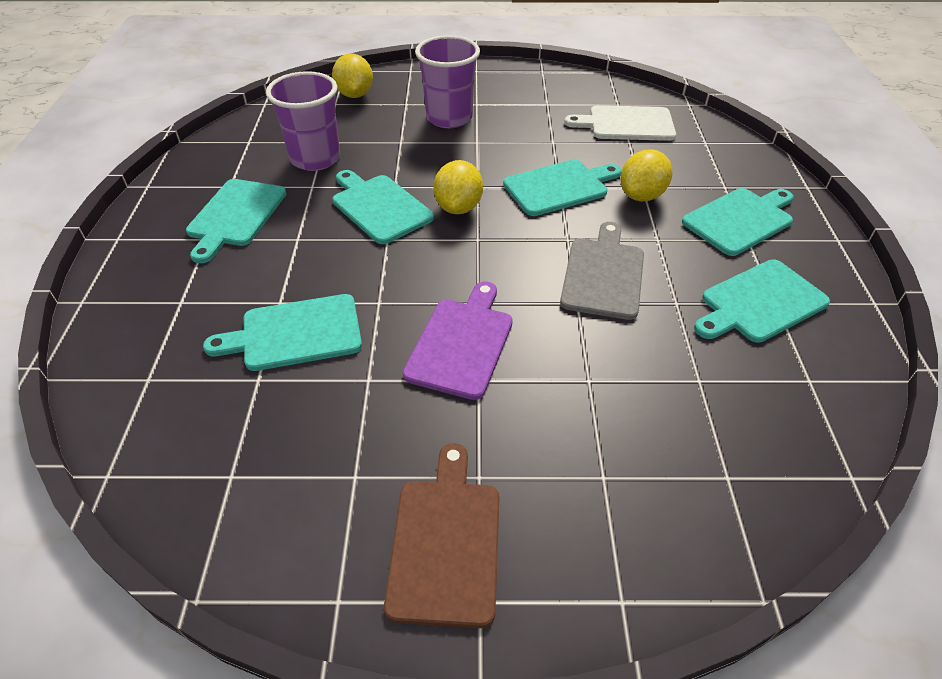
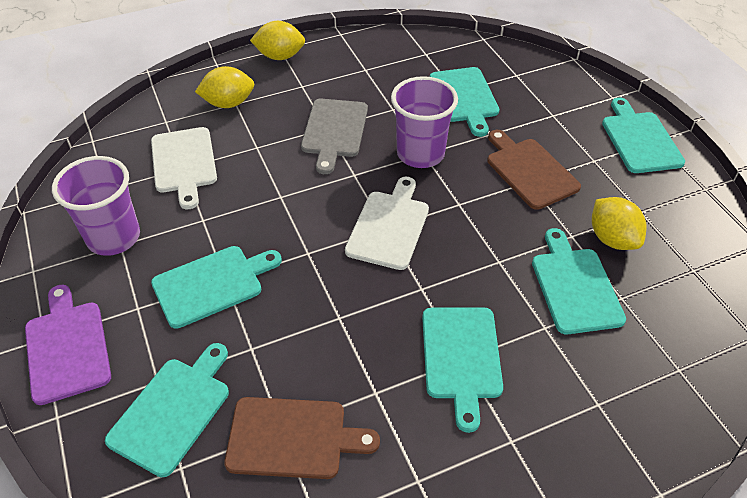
brown cutting board: 1 -> 2
white cutting board: 1 -> 2

